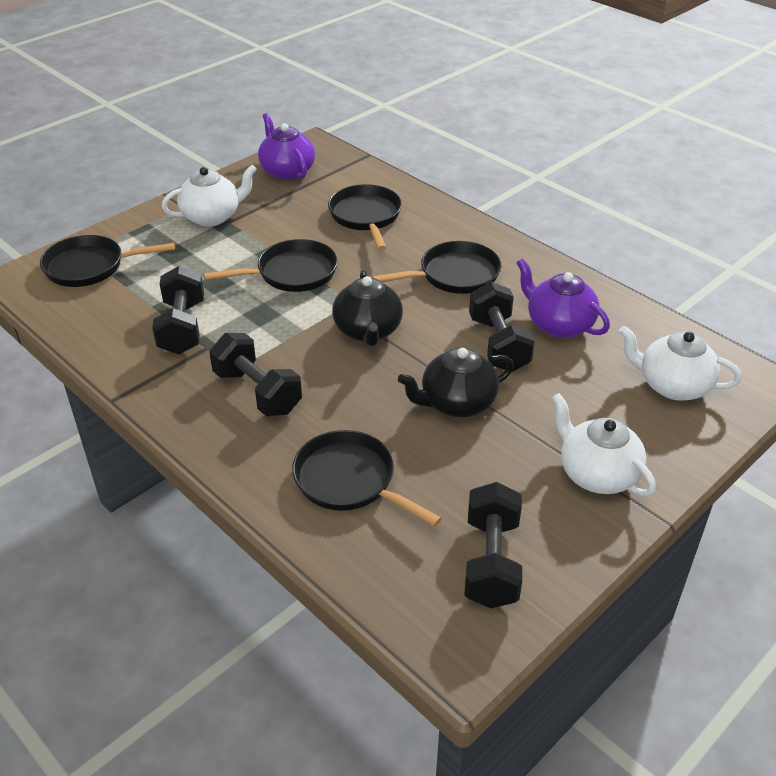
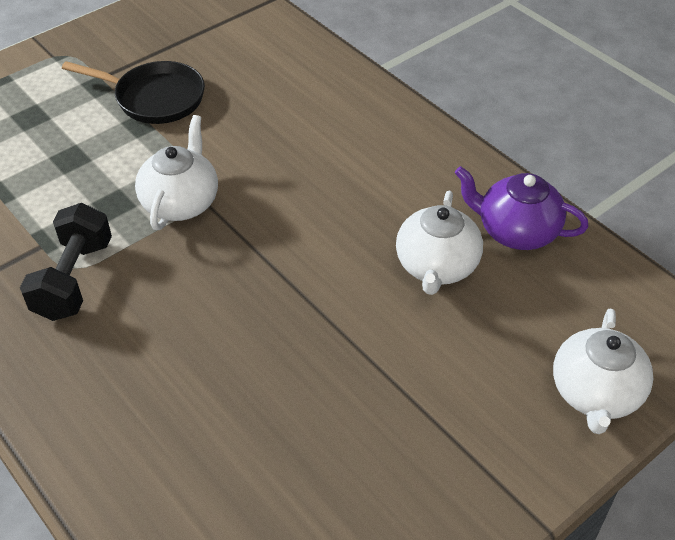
black dumbbell: 4 -> 1
black pan: 5 -> 1
black teapot: 2 -> 0
purple teapot: 2 -> 1

